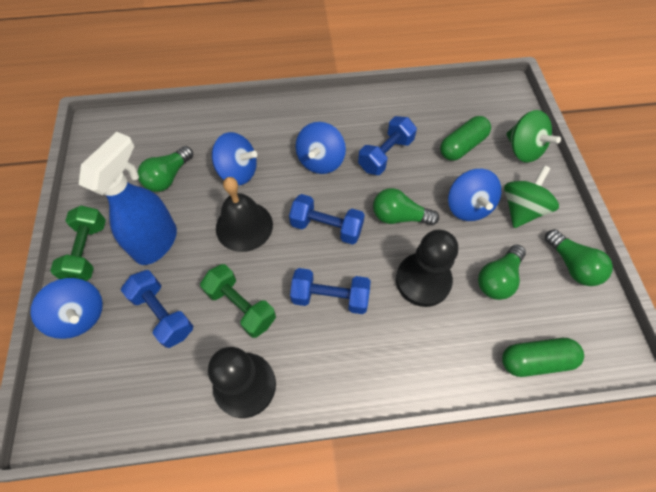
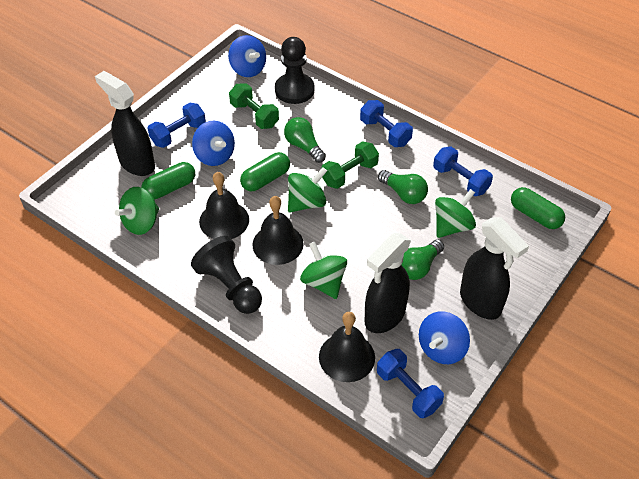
black bell: 1 -> 3
black spray bottle: 0 -> 3
blue spinning top: 4 -> 3
blue spray bottle: 1 -> 0
green capsule: 2 -> 3
green light bulb: 4 -> 3
green spinning top: 2 -> 4

